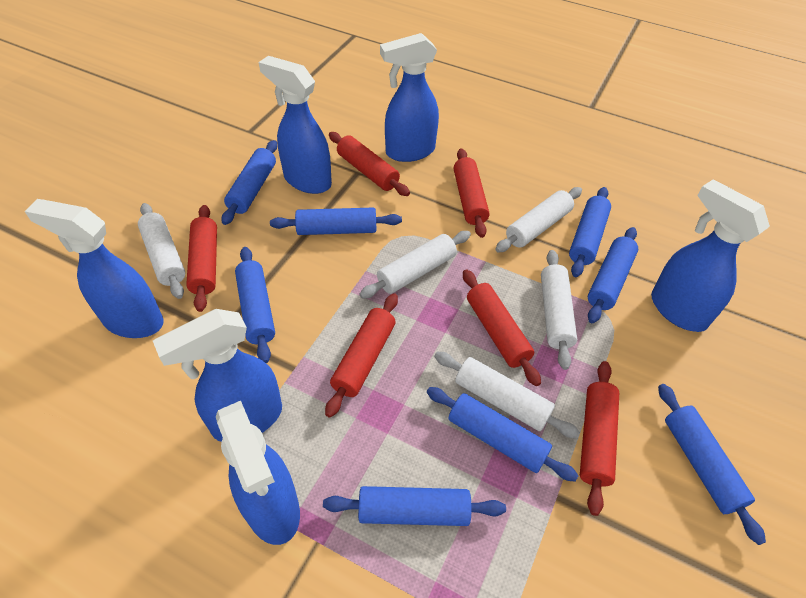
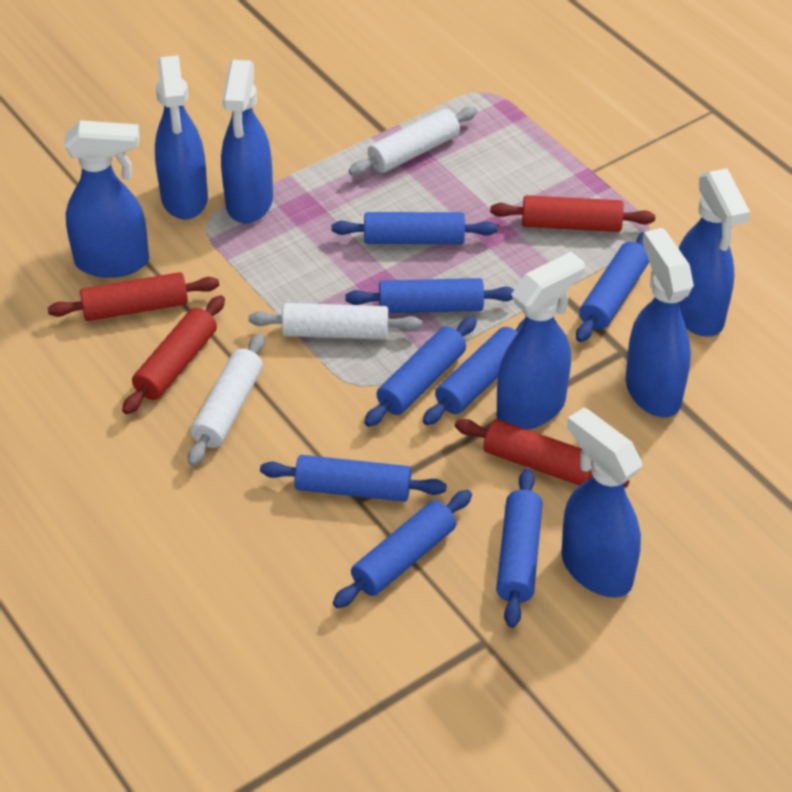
blue spray bottle: 6 -> 7
red rolling pin: 6 -> 4
white rolling pin: 5 -> 3

